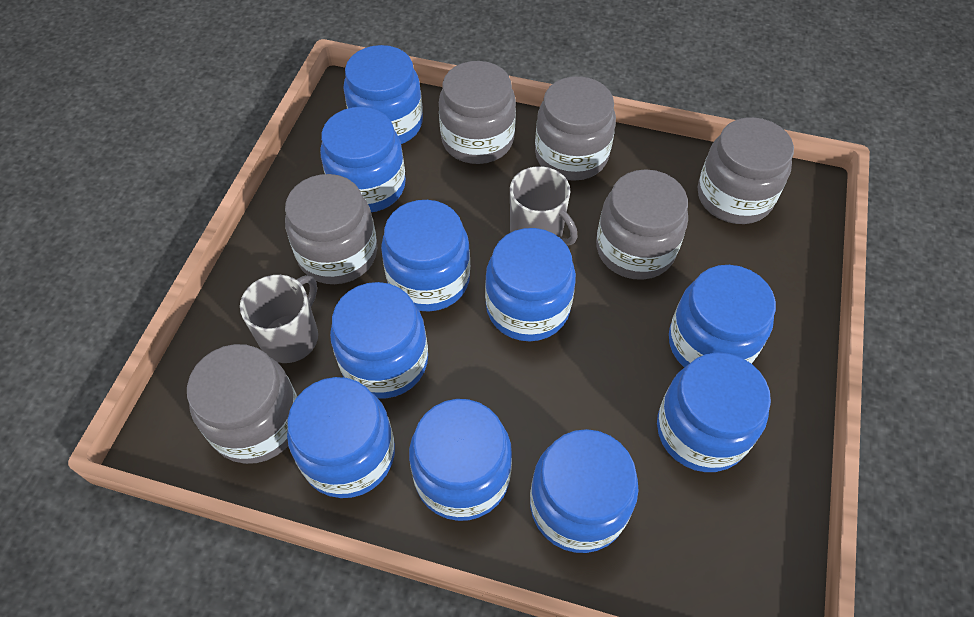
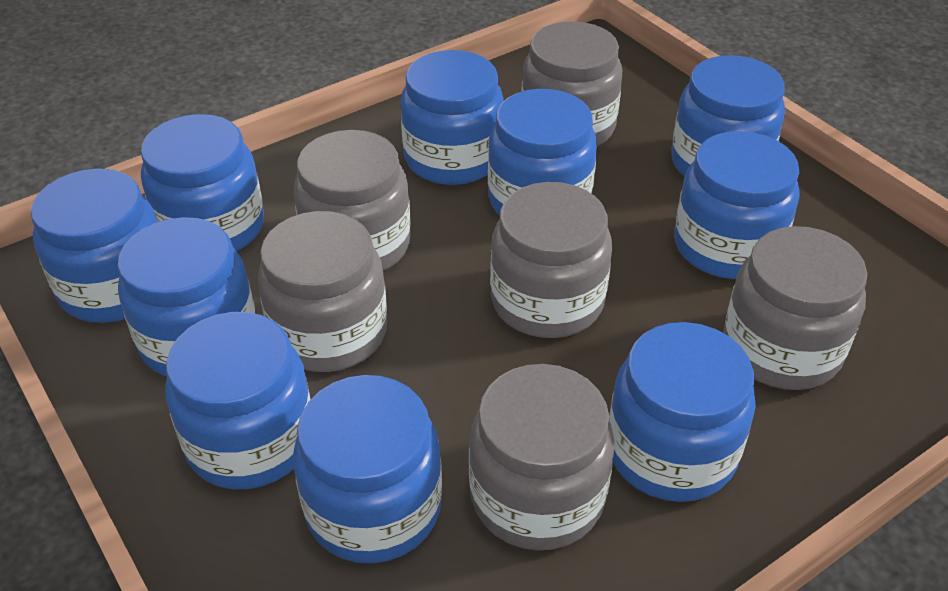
grey mug: 2 -> 0

